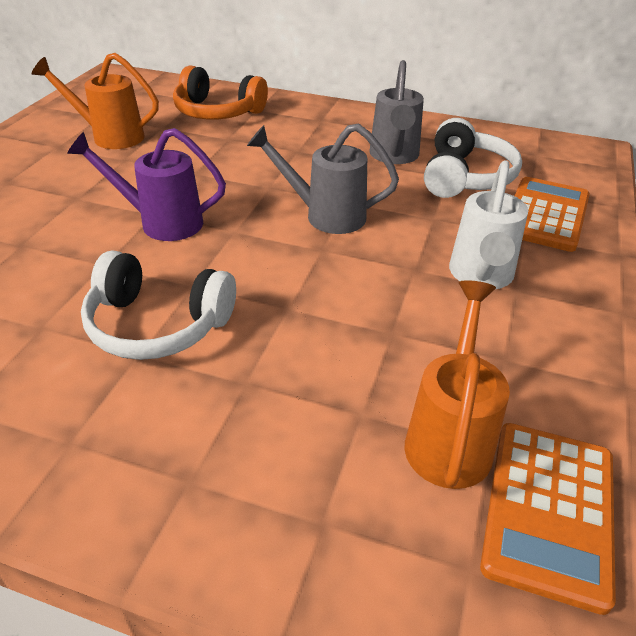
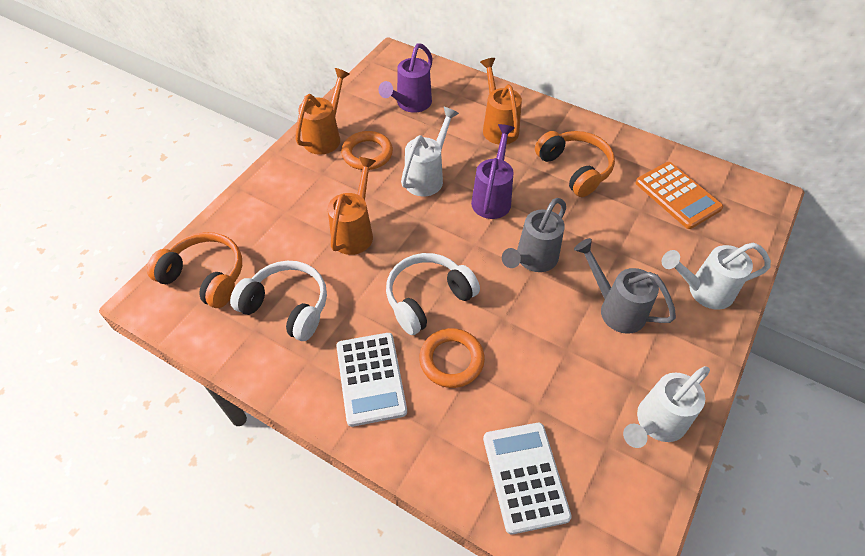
orange calculator: 2 -> 1
orange headphones: 1 -> 2
orange ring: 0 -> 2
orange watering can: 2 -> 3
purple watering can: 1 -> 2
white calculator: 0 -> 2
white watering can: 1 -> 3

